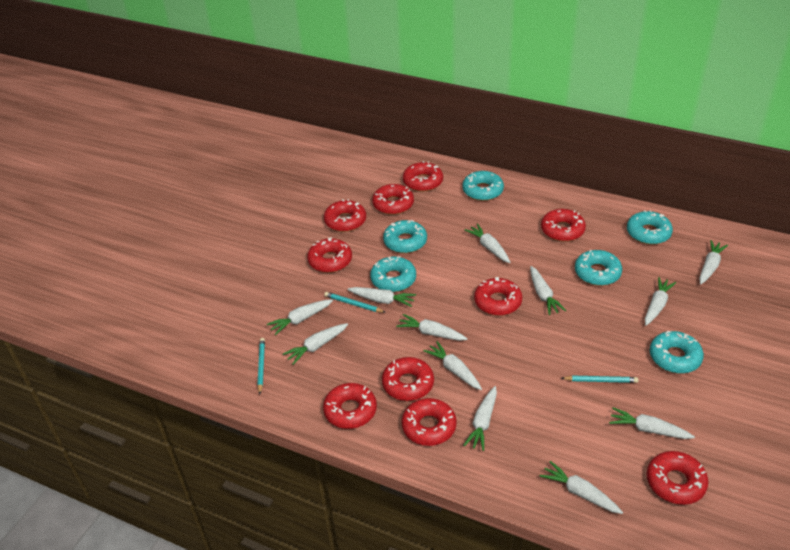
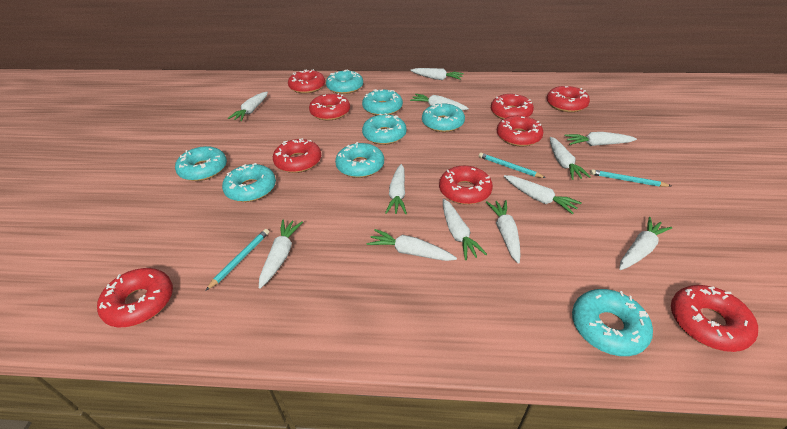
red donut: 10 -> 9
turquoise donut: 6 -> 8

